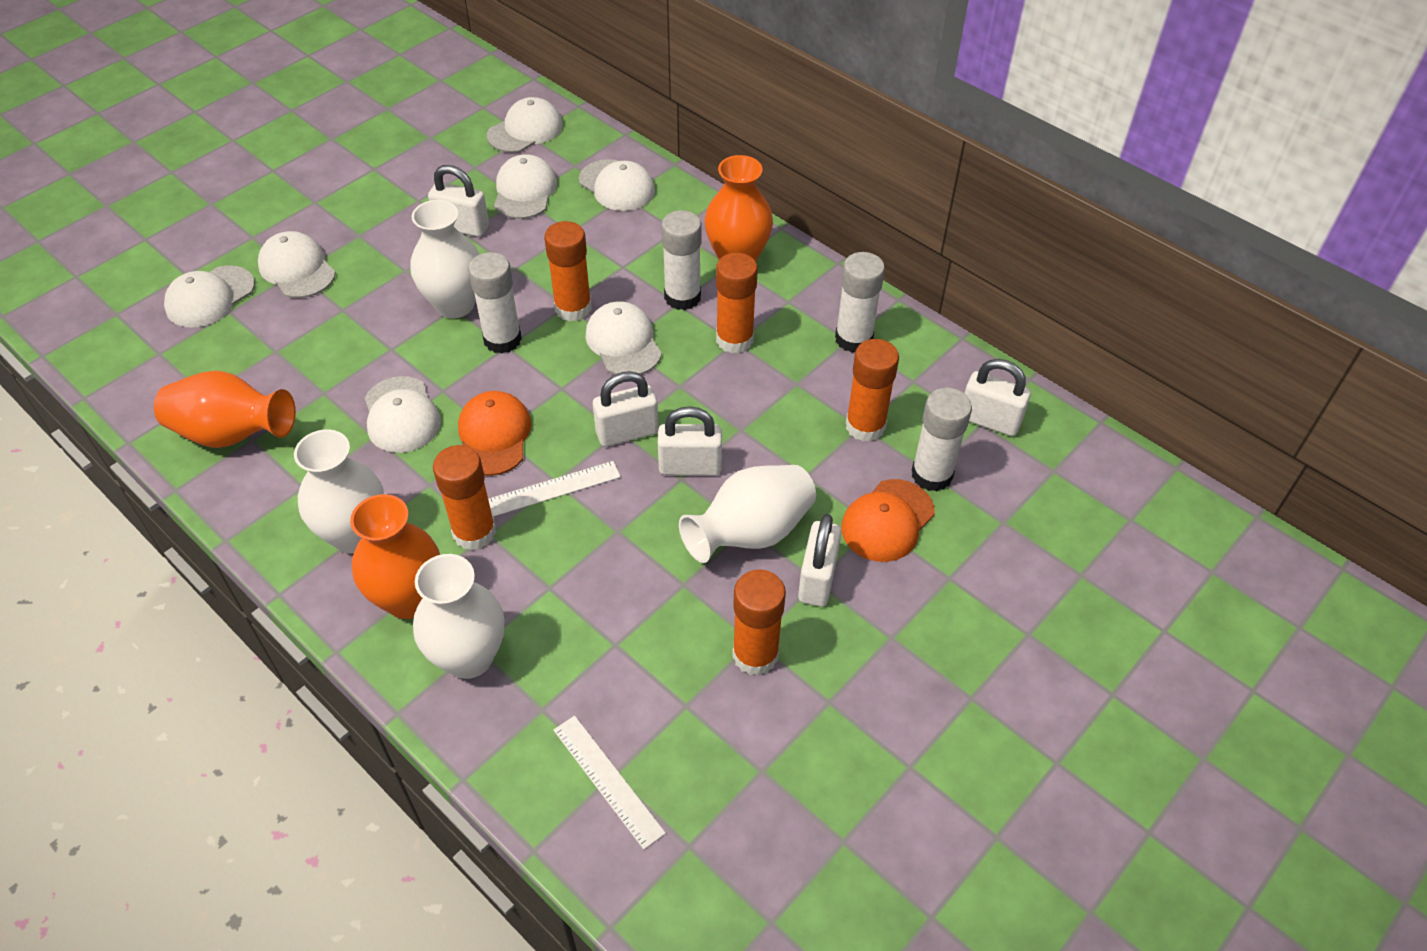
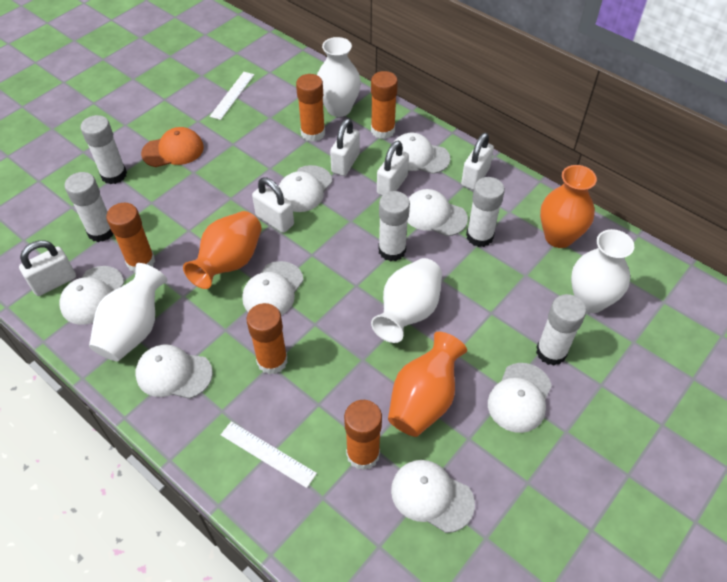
orange cap: 2 -> 1
white cap: 7 -> 8
white glue stick: 4 -> 5

